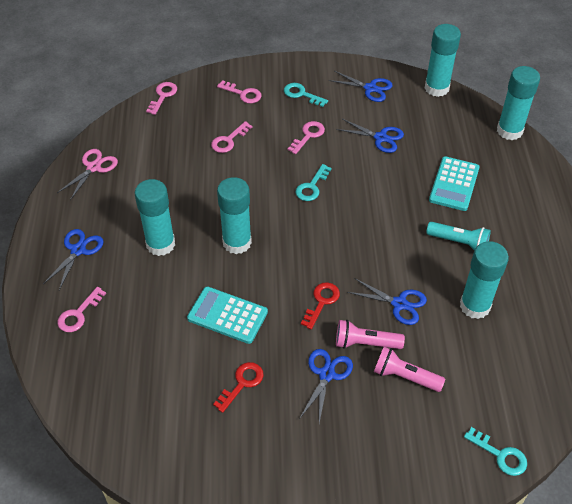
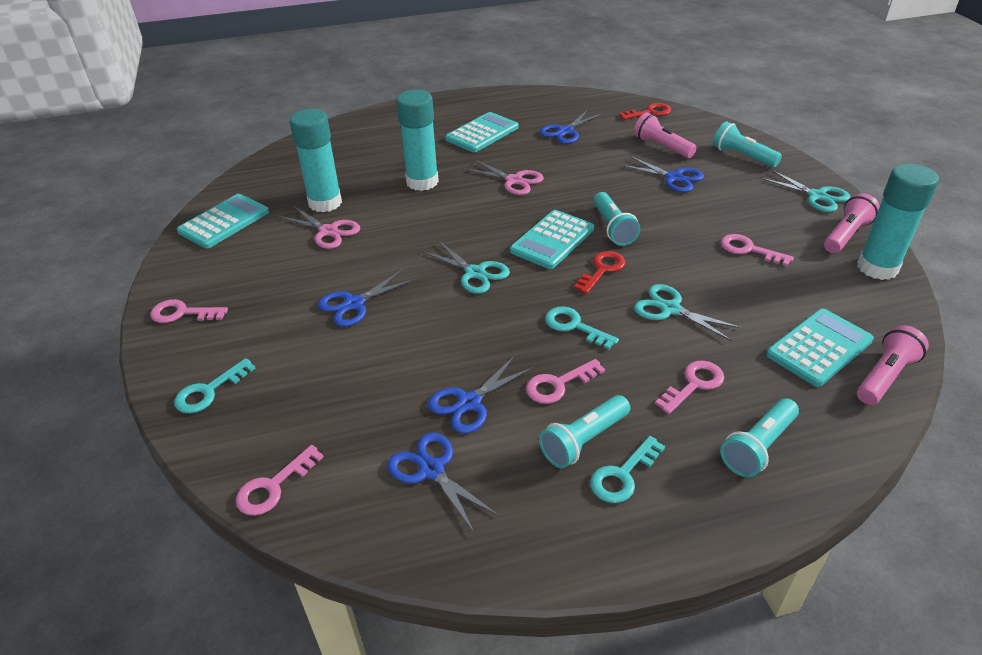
pink flashlight: 2 -> 3
pink scissors: 1 -> 2
turquoise calculator: 2 -> 4
turquoise flashlight: 1 -> 4
turquoise glue stick: 5 -> 3
turquoise scissors: 0 -> 3

